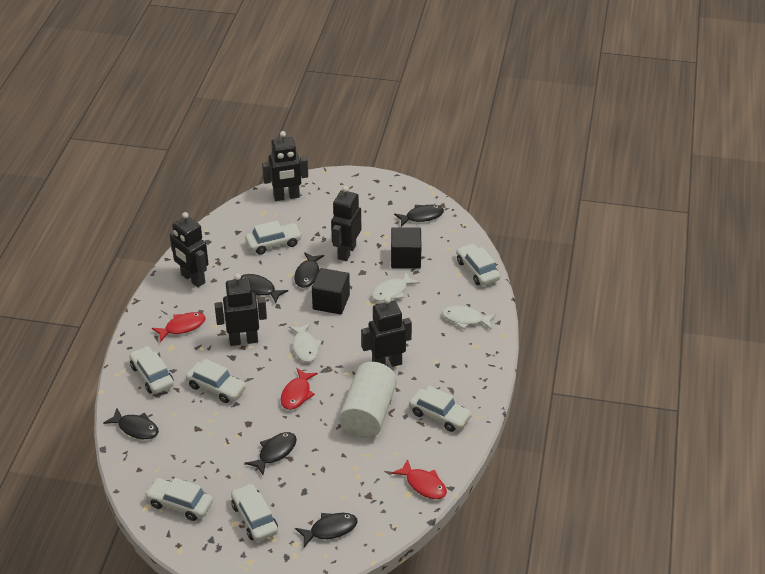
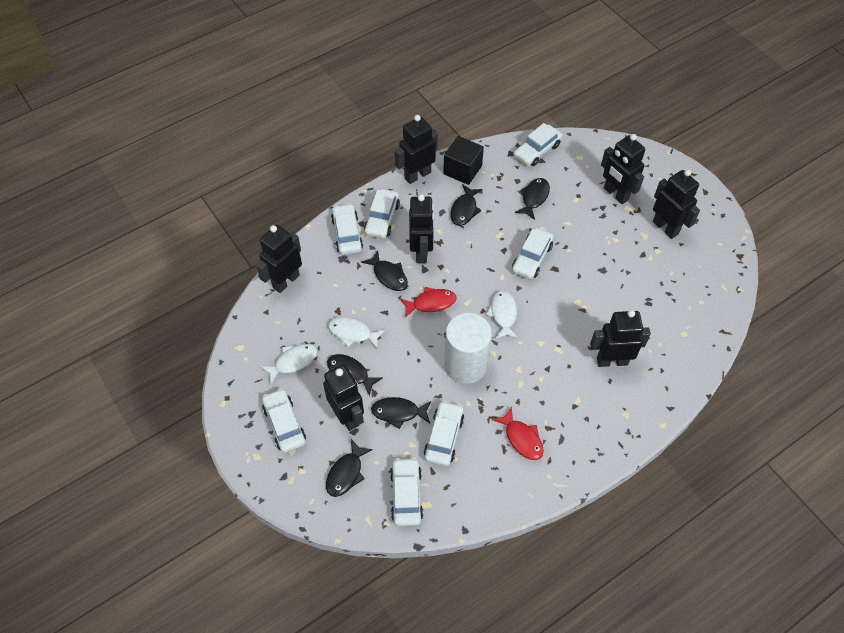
black cube: 2 -> 1
black robot: 5 -> 7
red fish: 3 -> 2

